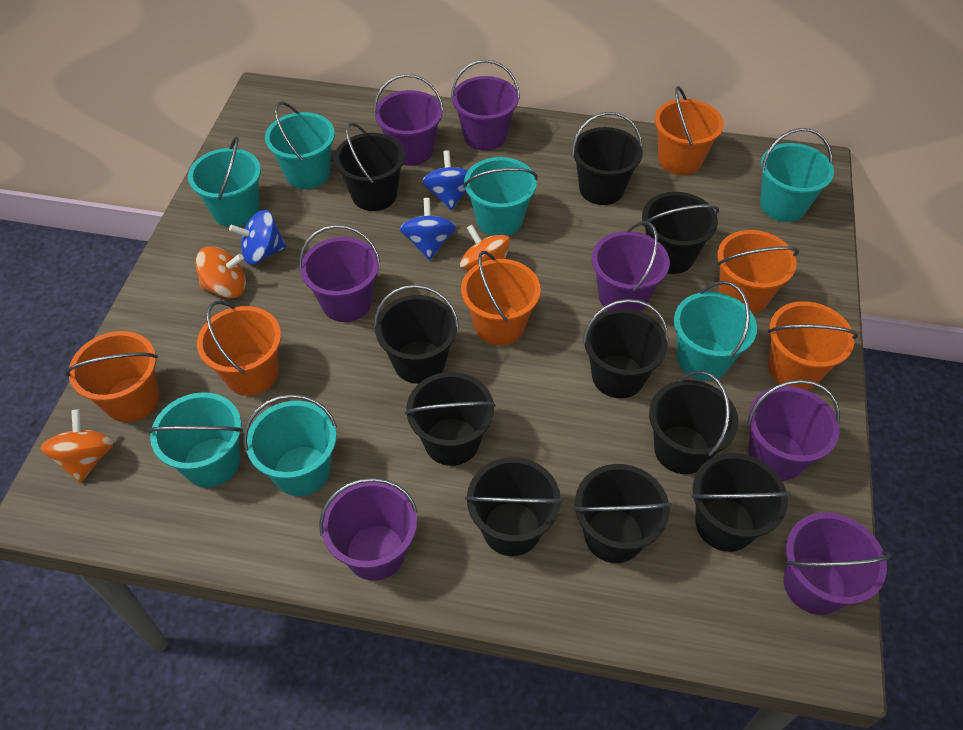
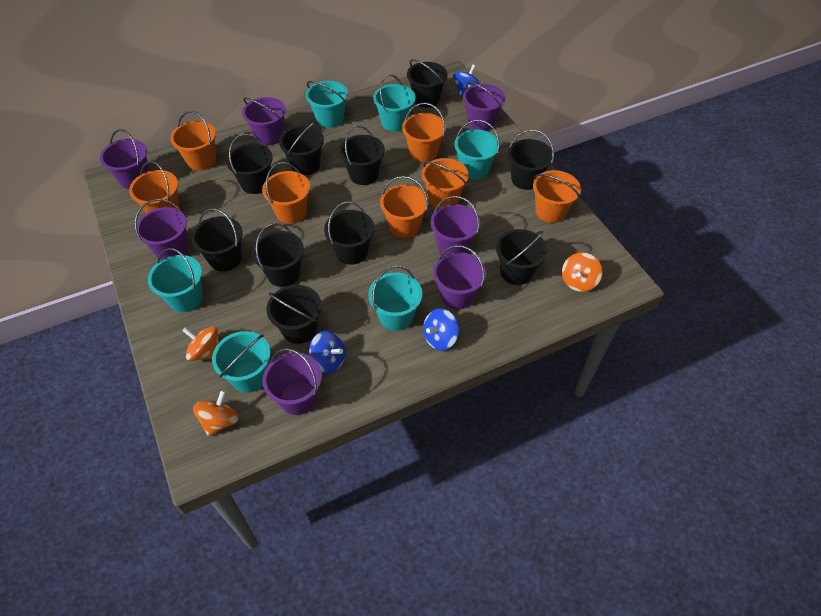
orange bucket: 6 -> 7
turquoise bucket: 7 -> 6

